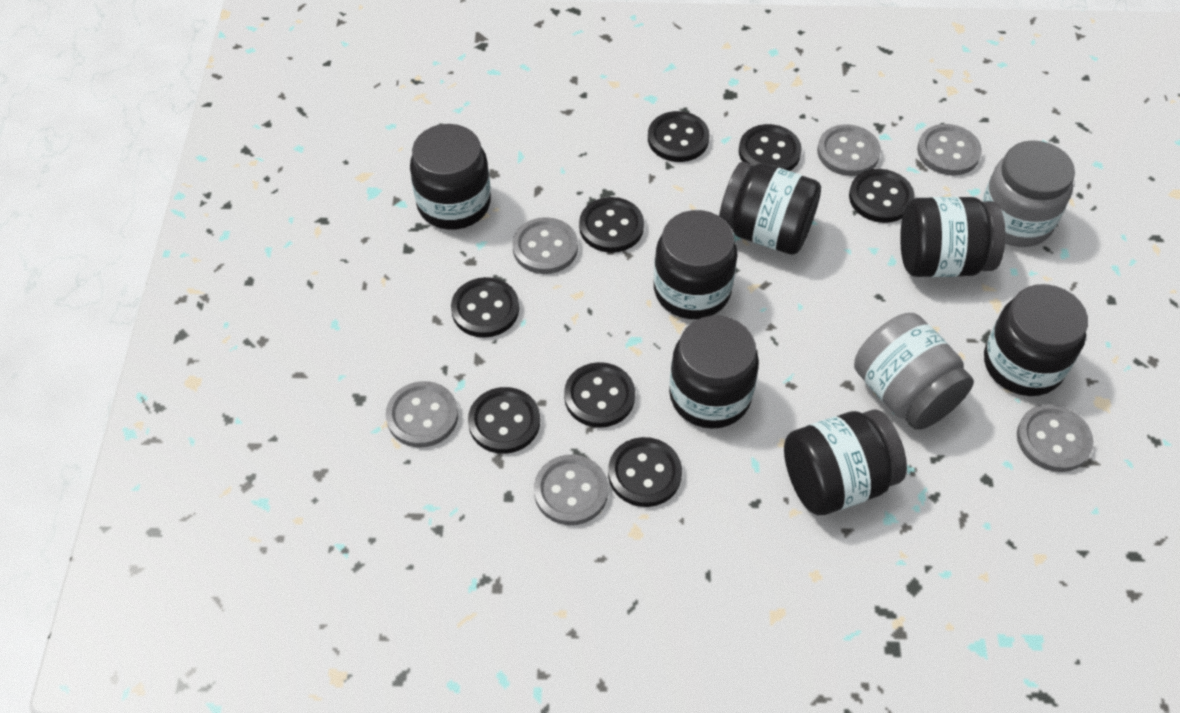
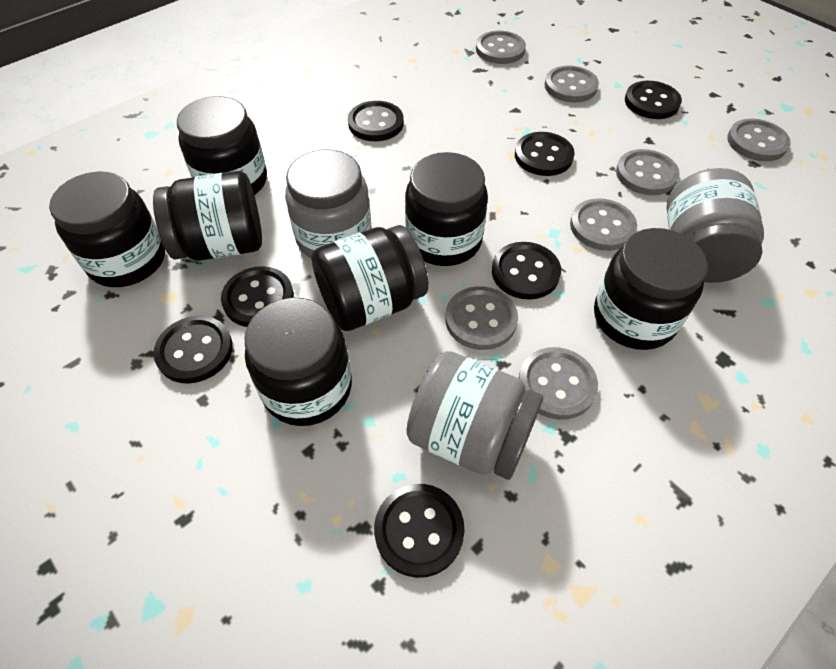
black button: 8 -> 7
grey button: 6 -> 7
grey jar: 2 -> 3

